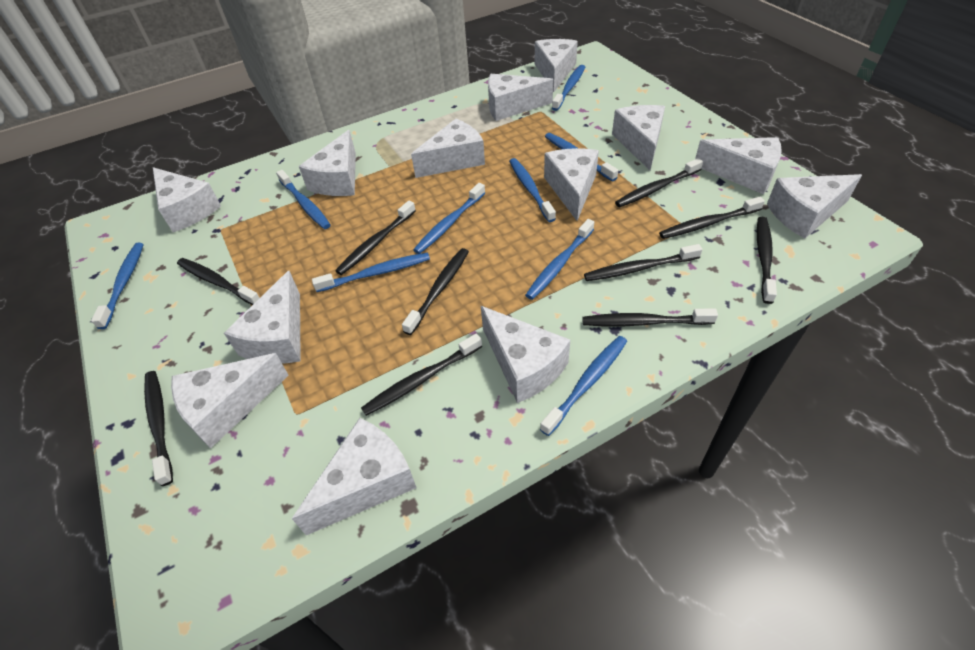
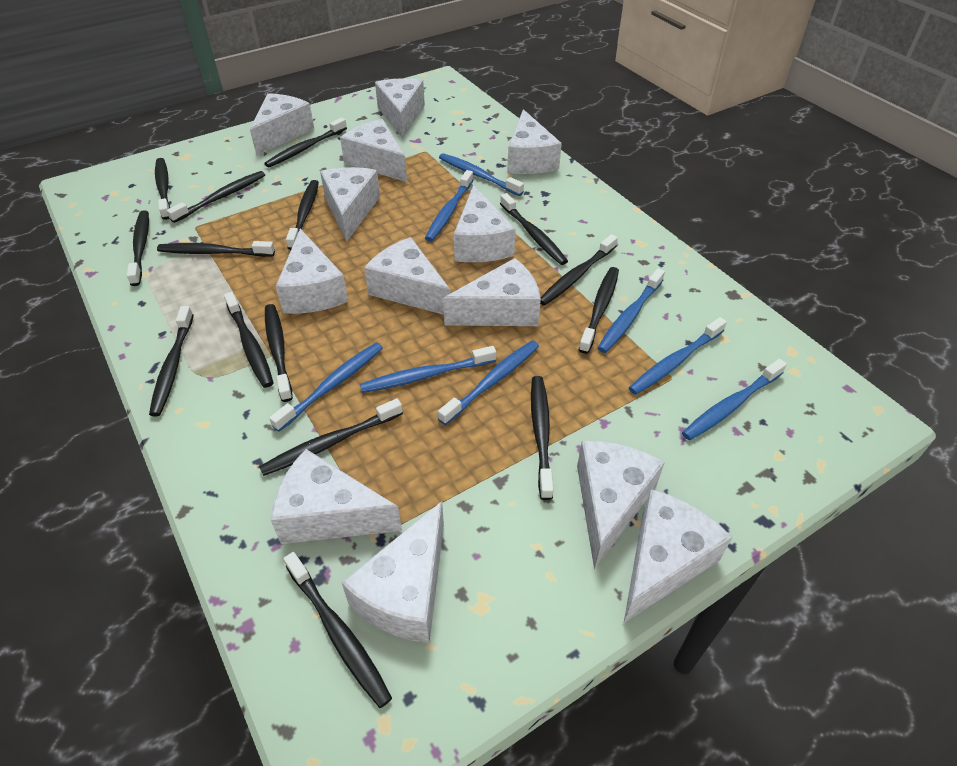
black toothbrush: 10 -> 15
blue toothbrush: 9 -> 8

